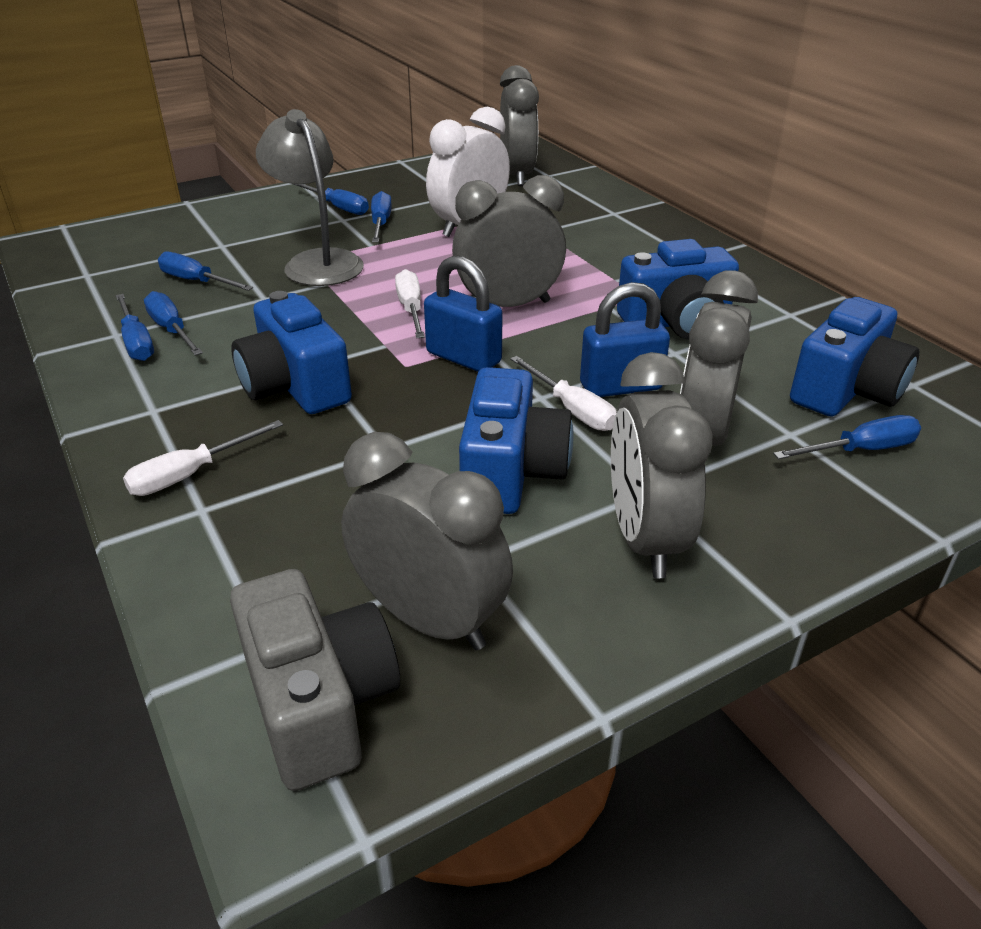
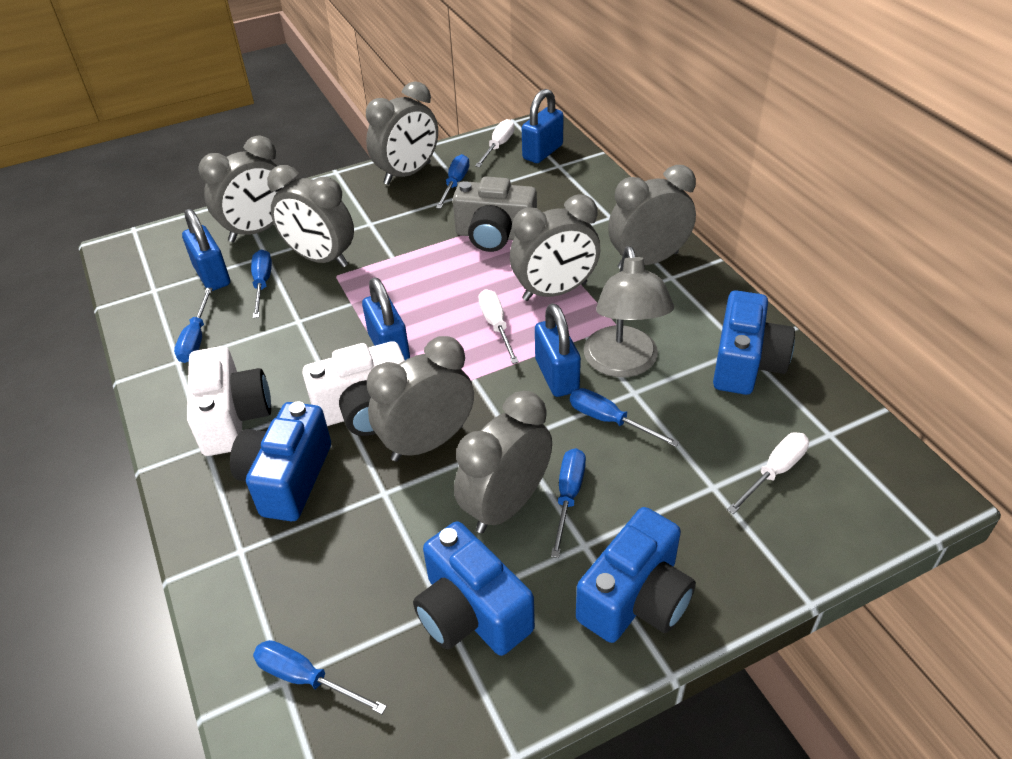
blue padlock: 2 -> 4
grey clock: 5 -> 7
white camera: 0 -> 2
white clock: 1 -> 0

